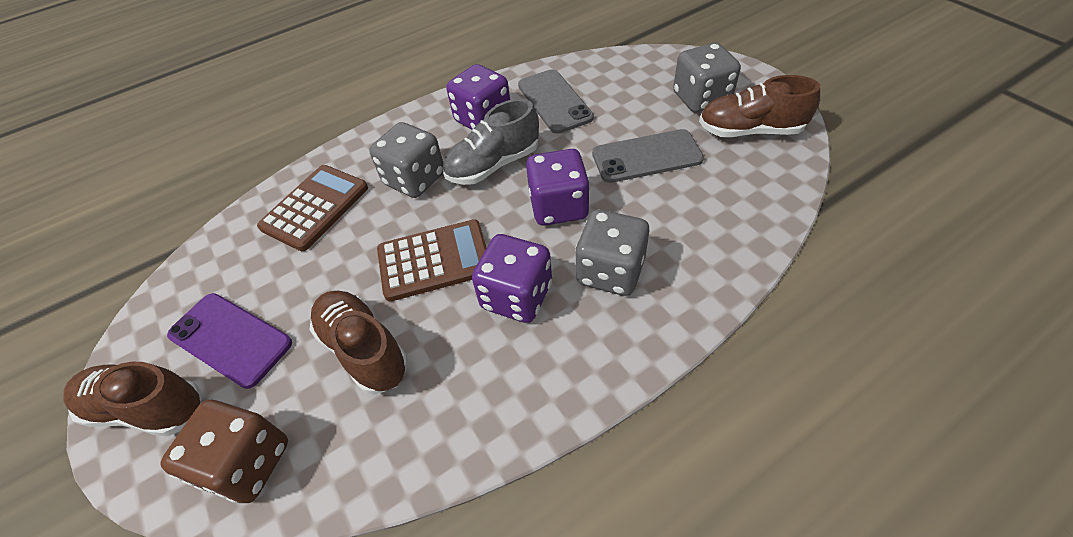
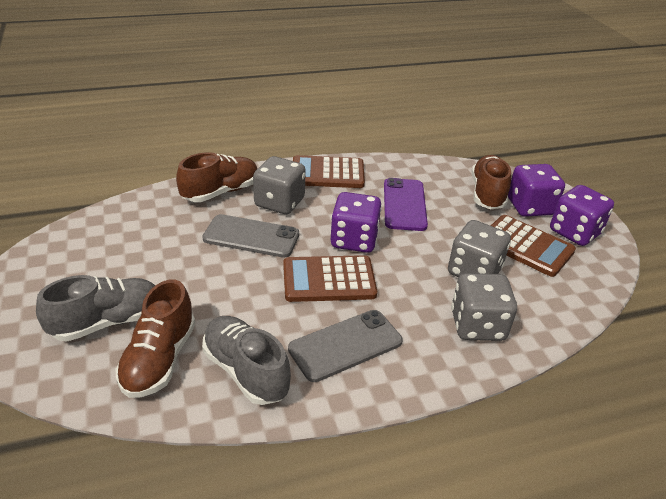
brown calculator: 2 -> 3
brown dice: 1 -> 0
grey shoe: 1 -> 2

